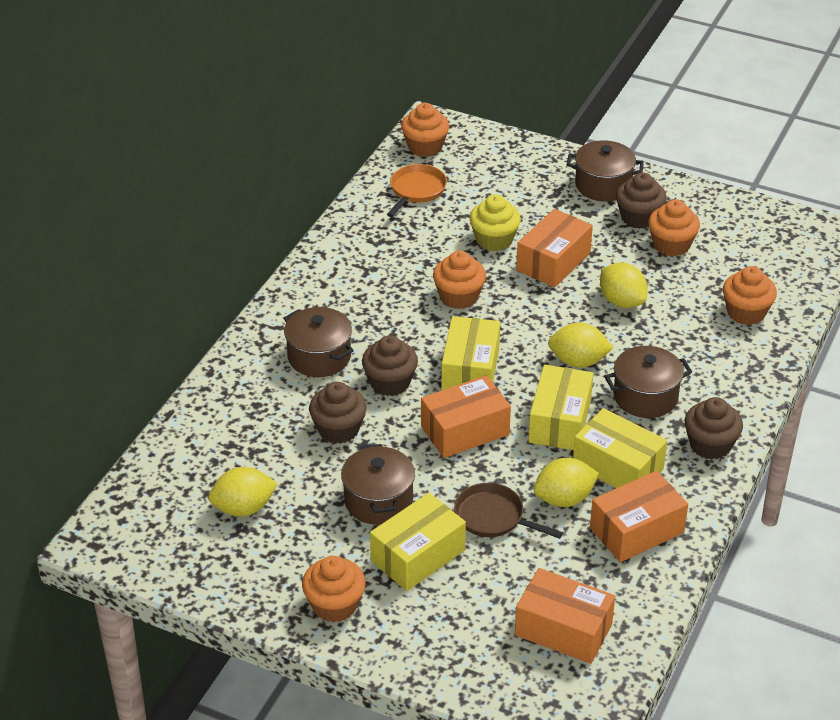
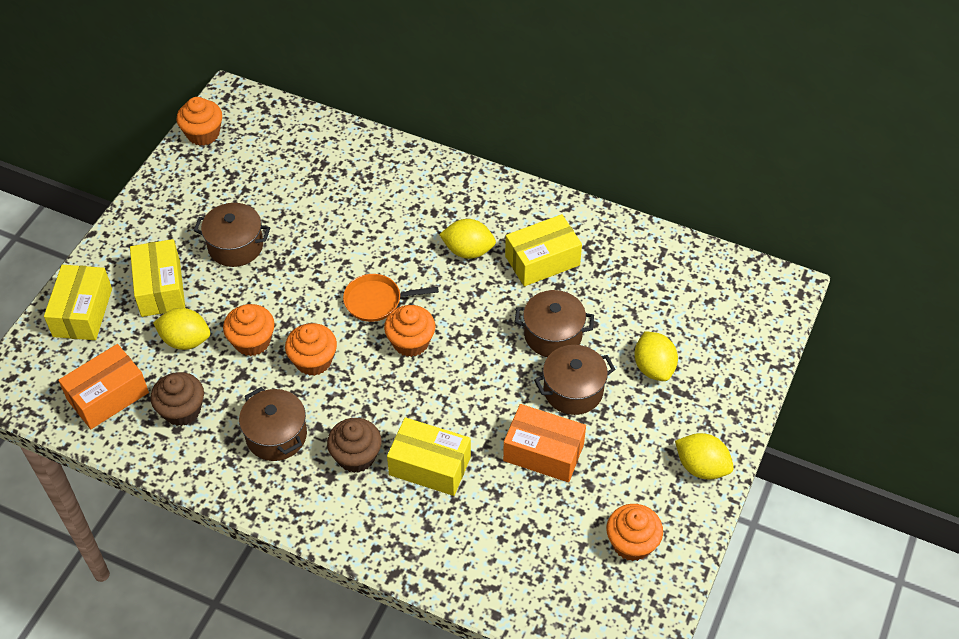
brown cupcake: 4 -> 2
brown pan: 1 -> 0
orange box: 4 -> 2
yellow cupcake: 1 -> 0

